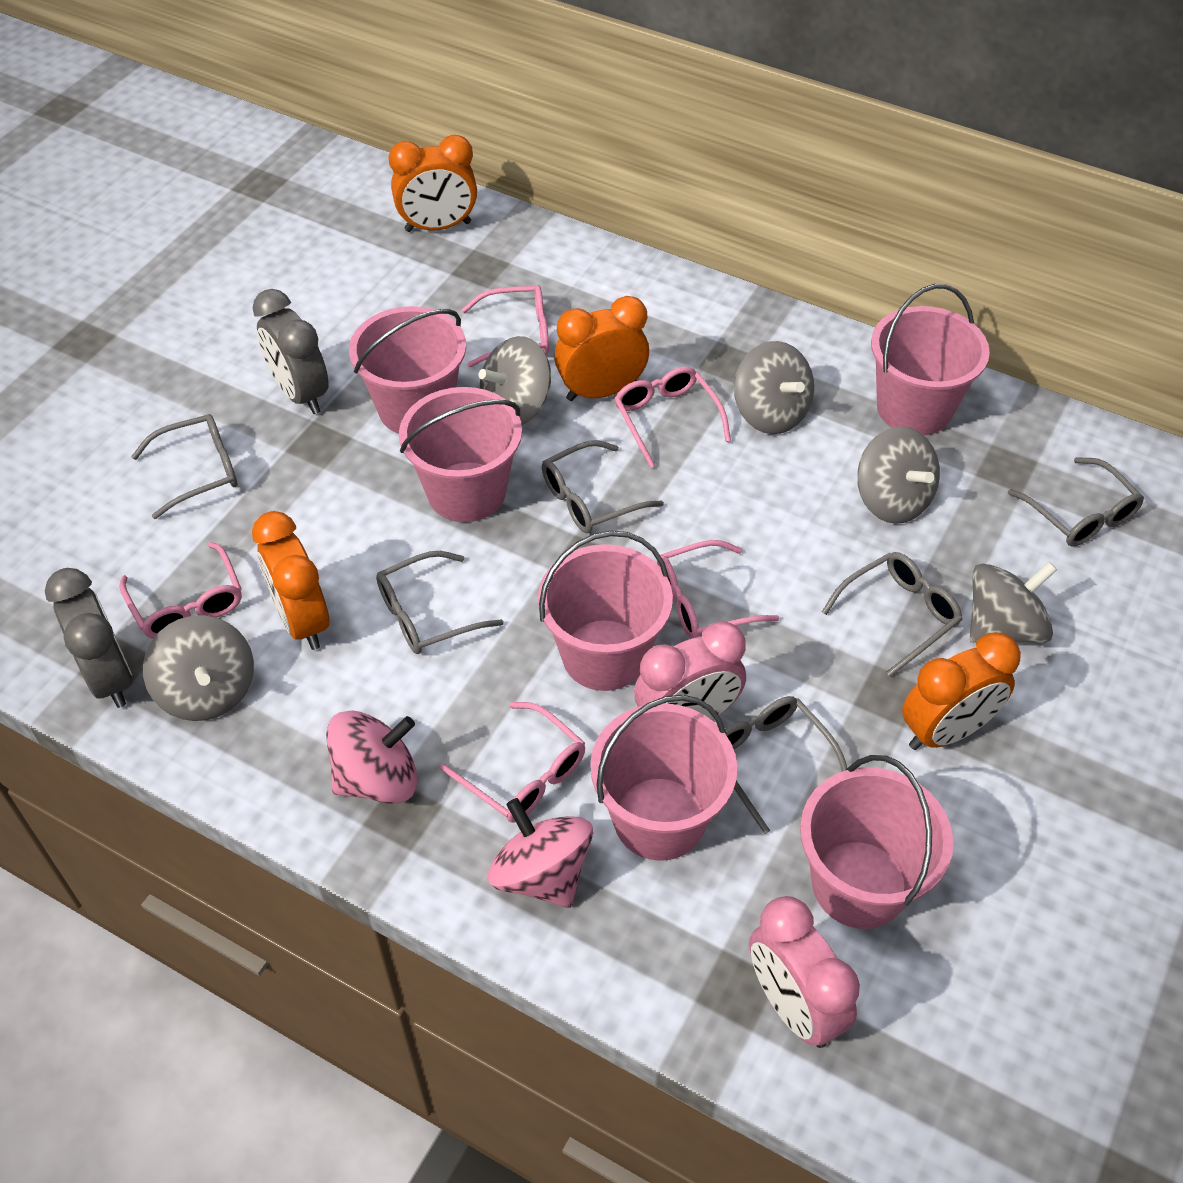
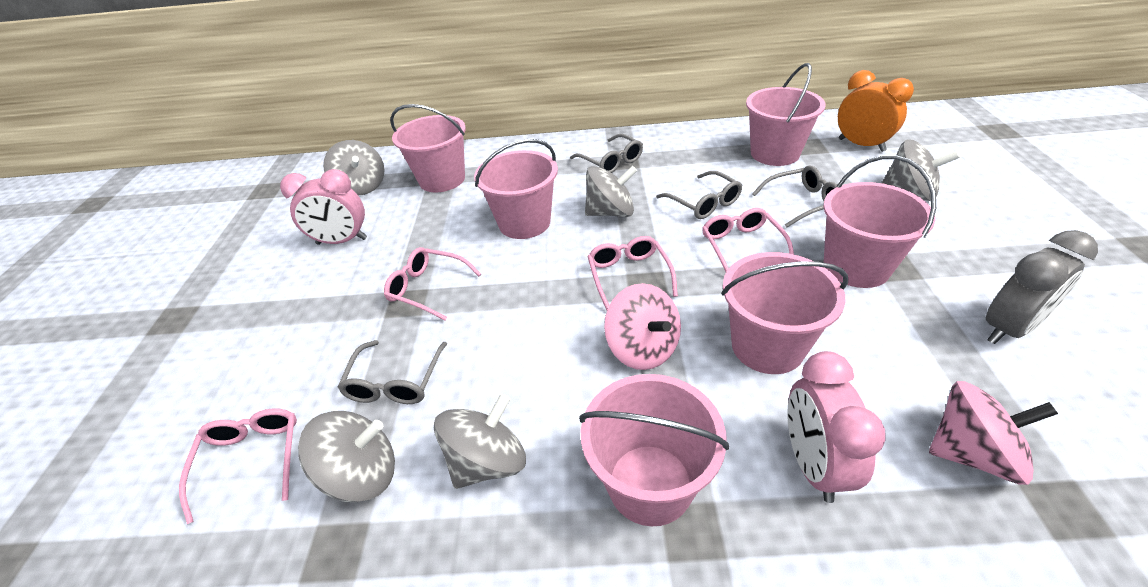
grey clock: 2 -> 1
grey glasses: 6 -> 4
orange clock: 4 -> 1
pink glasses: 5 -> 4

